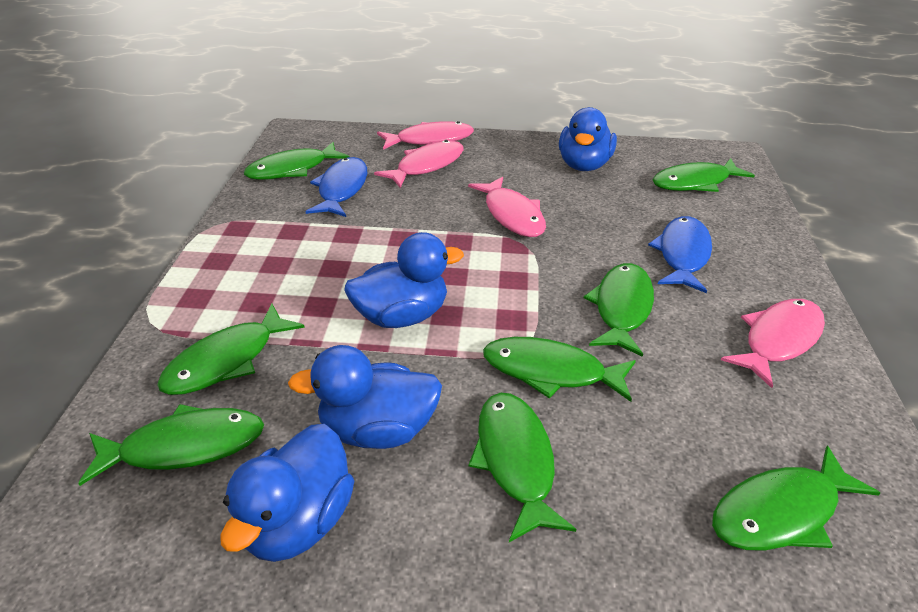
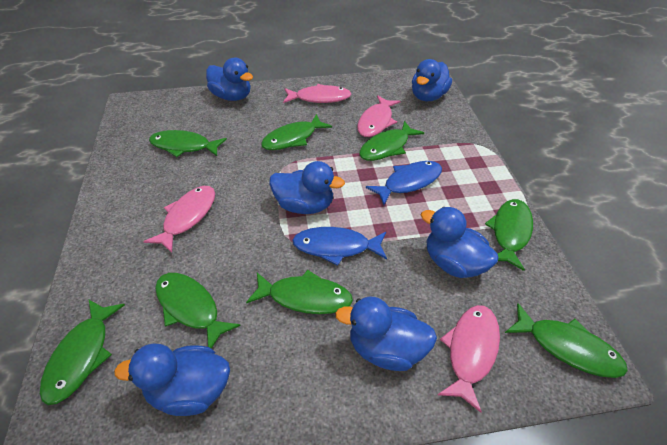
blue duck: 4 -> 6

